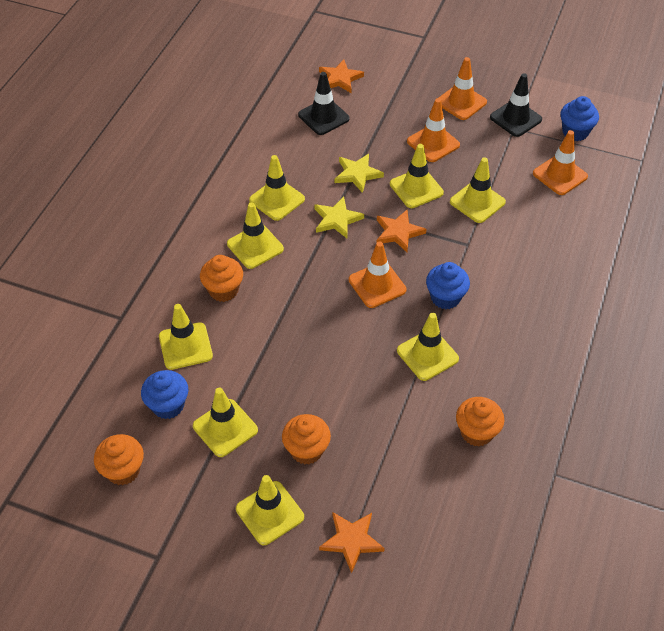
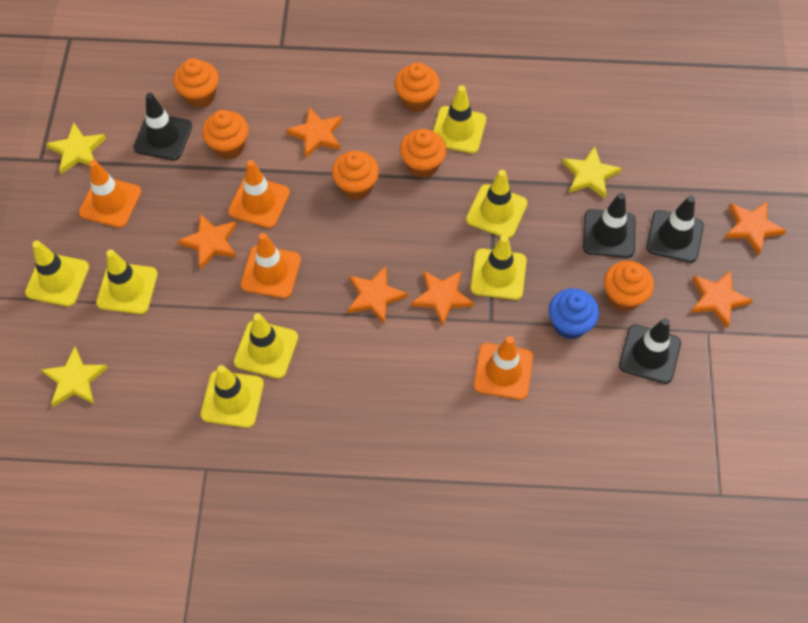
black traffic cone: 2 -> 4
blue cupcake: 3 -> 1
orange cupcake: 4 -> 6
orange star: 3 -> 6
yellow star: 2 -> 3
yellow traffic cone: 8 -> 7

